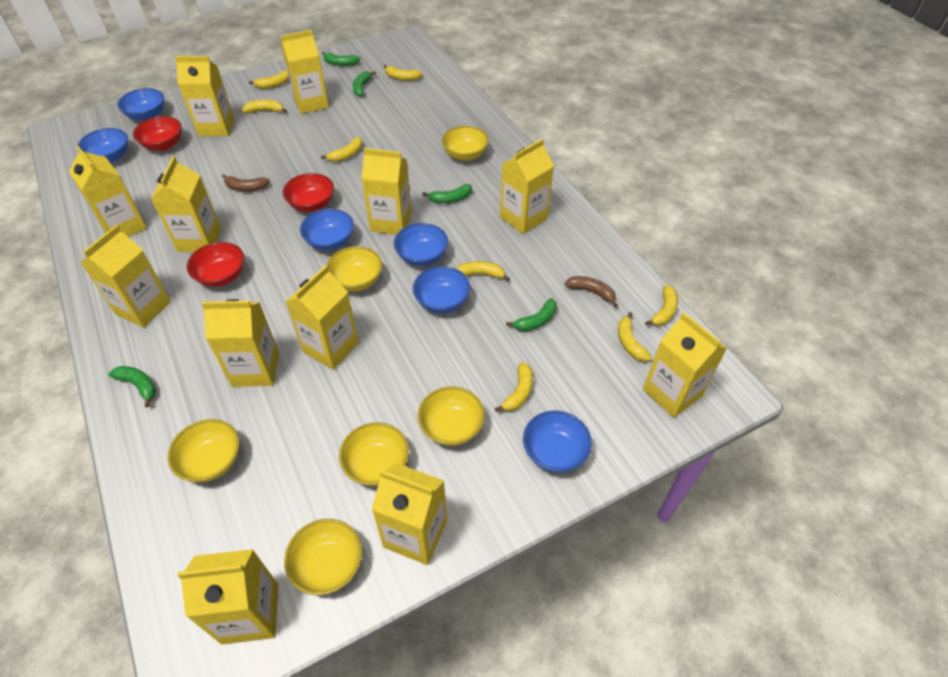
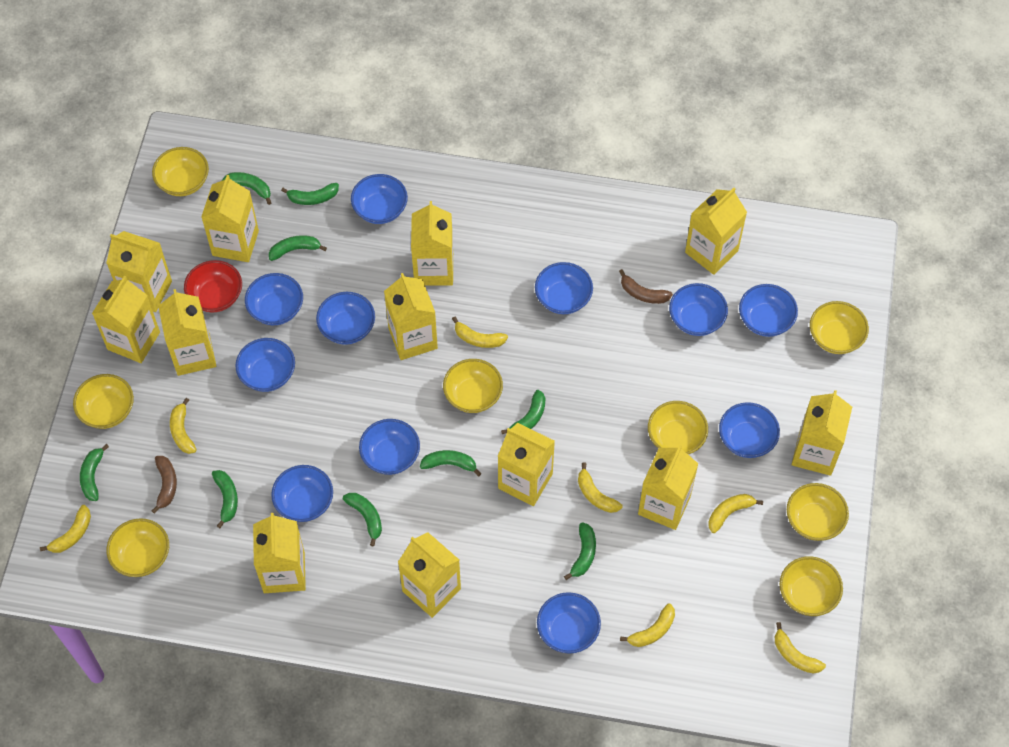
blue bowl: 6 -> 11
green banana: 5 -> 9
red bowl: 3 -> 1
yellow banana: 8 -> 7
yellow bowl: 6 -> 8

